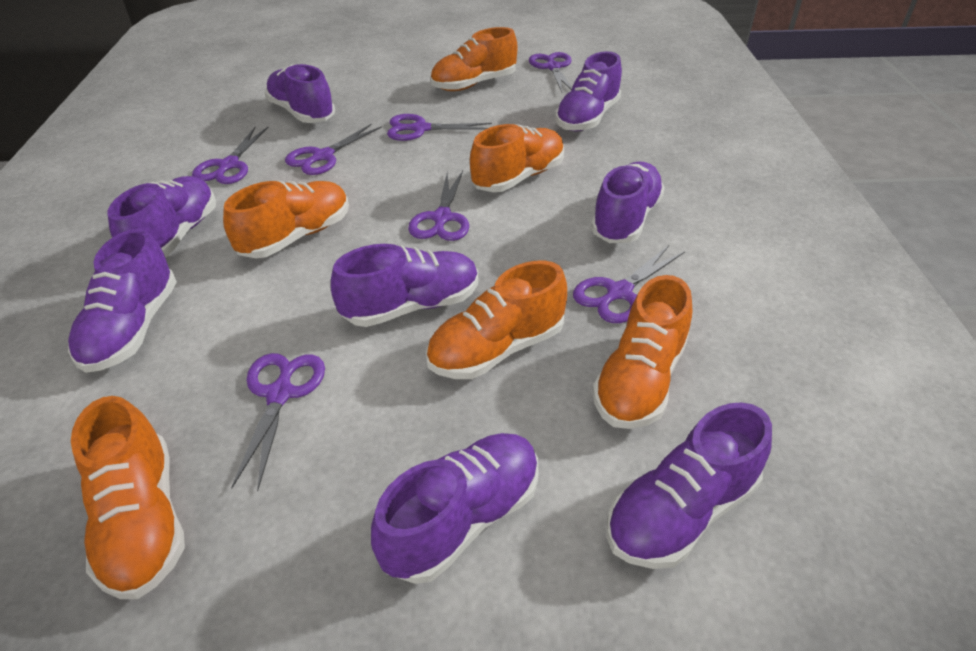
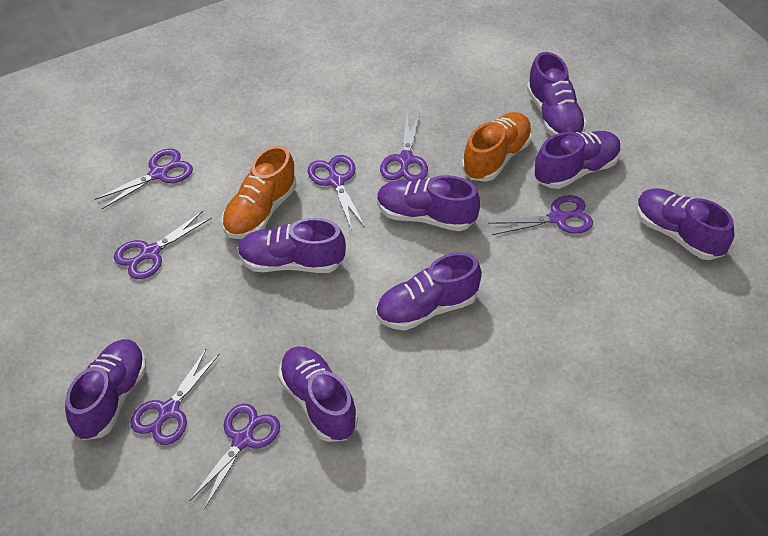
orange shoe: 6 -> 2

